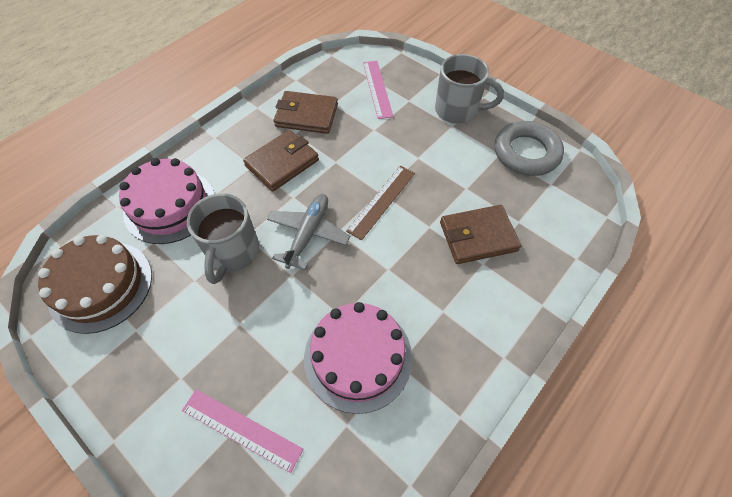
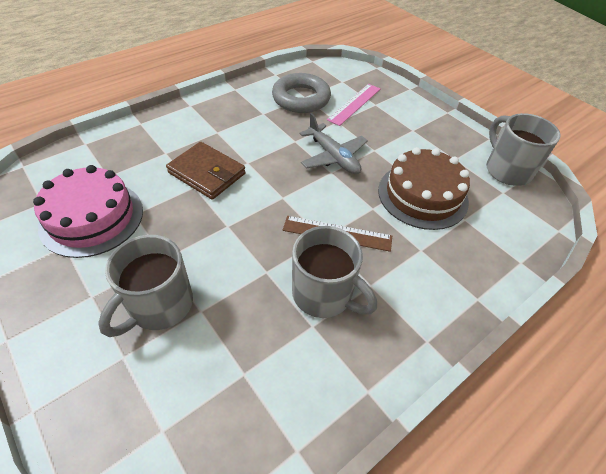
brown wallet: 3 -> 1
grey mug: 2 -> 3
pink cake: 2 -> 1
pink ruler: 2 -> 1

